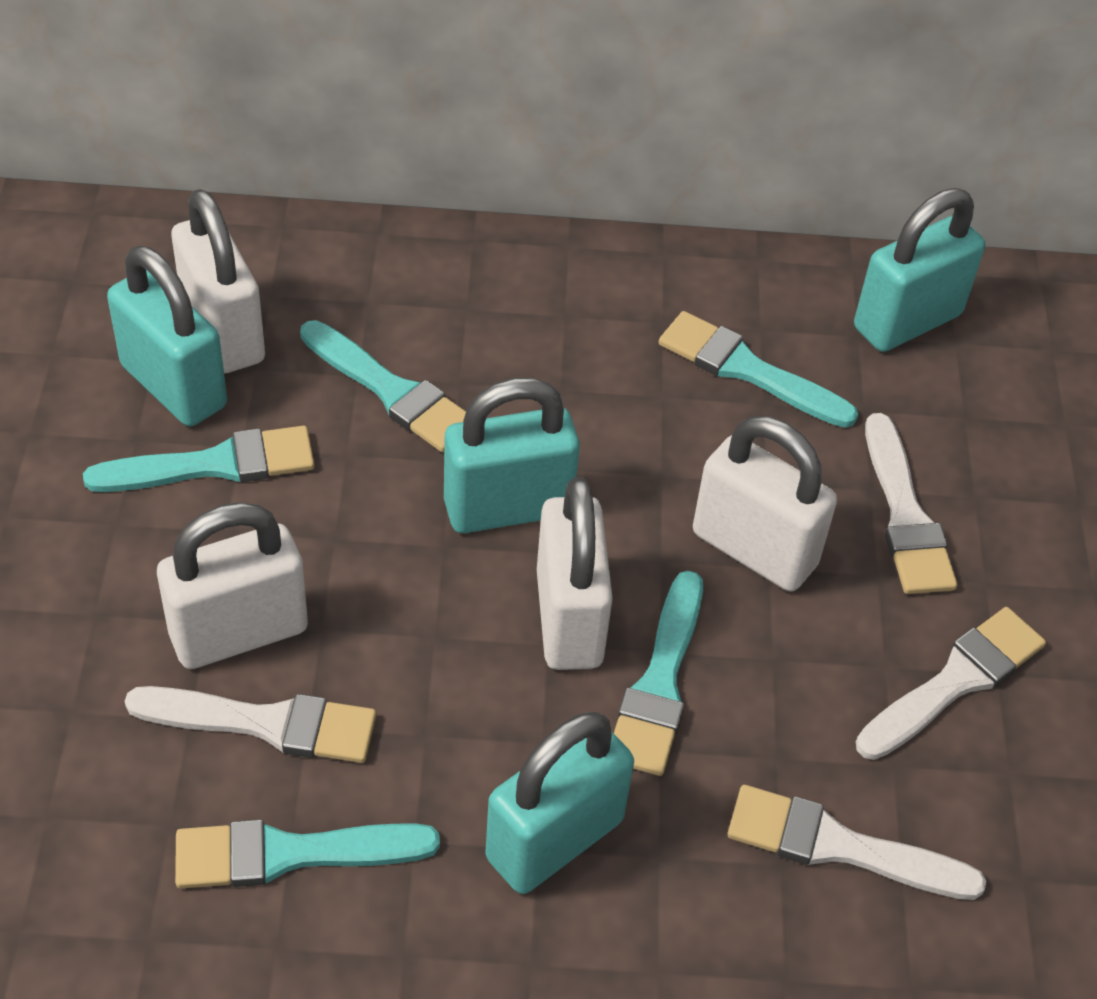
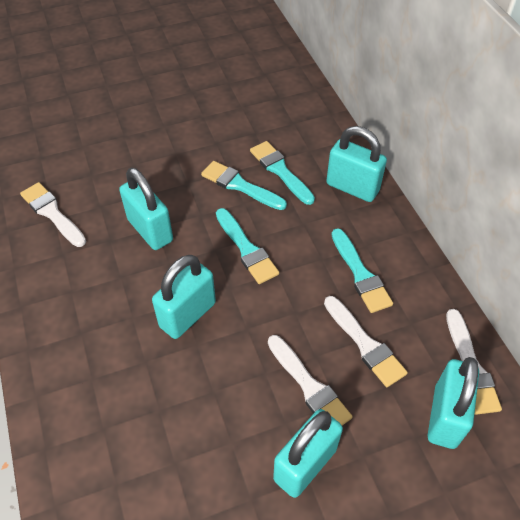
turquoise brush: 5 -> 4
turquoise padlock: 4 -> 5
white padlock: 4 -> 0

